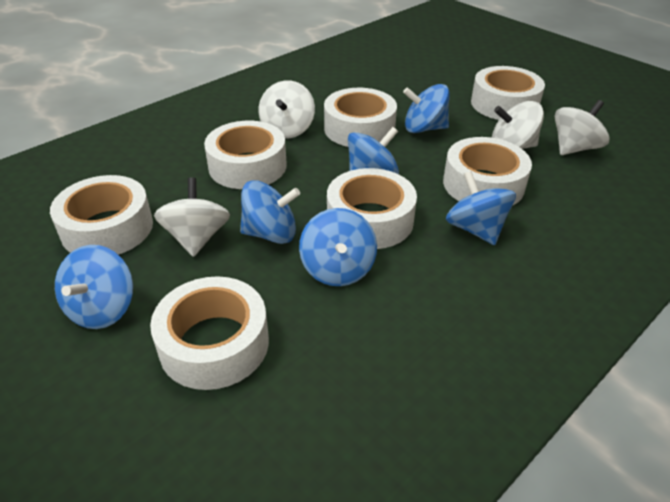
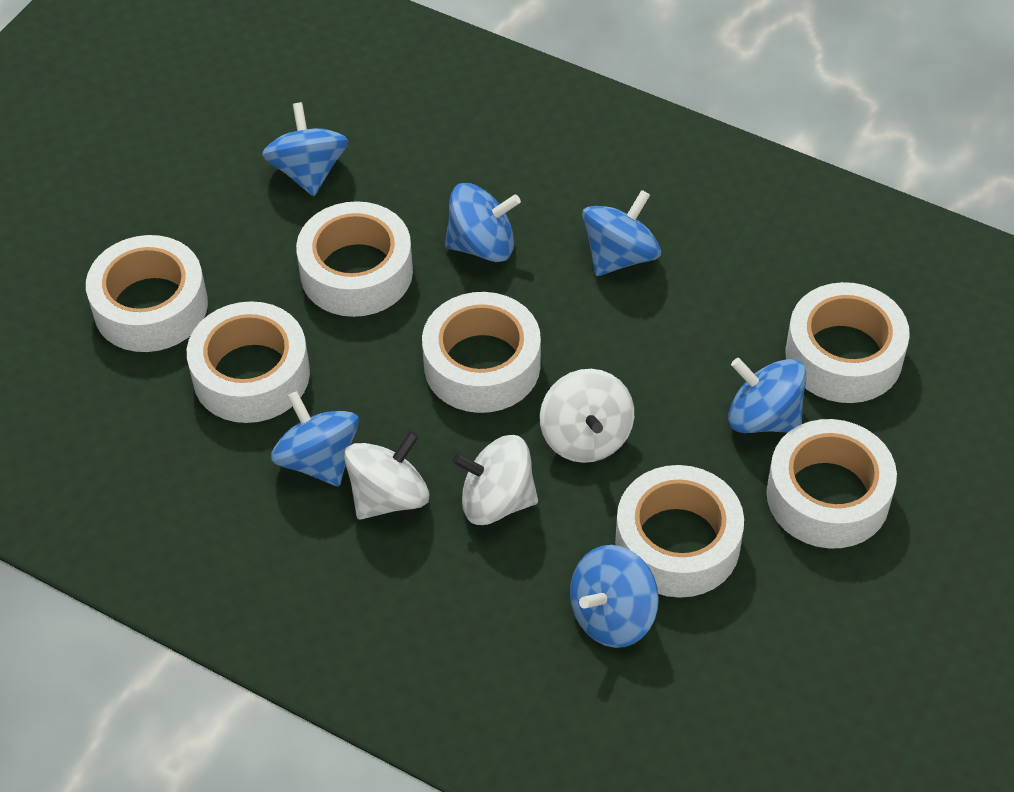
white spinning top: 4 -> 3

